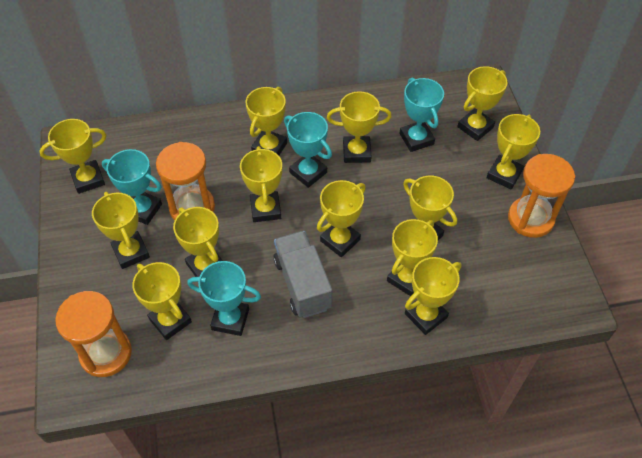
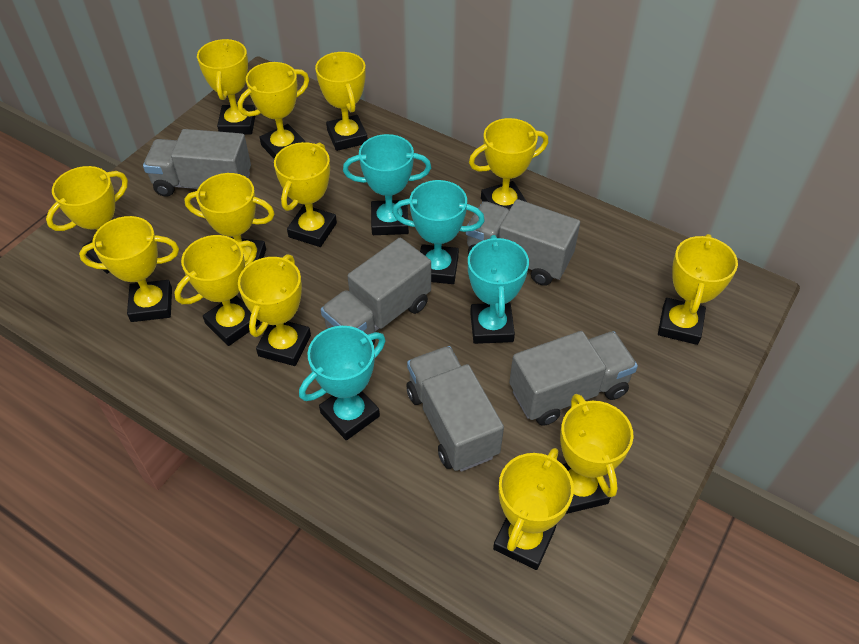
grey truck: 1 -> 5
orange hourglass: 3 -> 0

